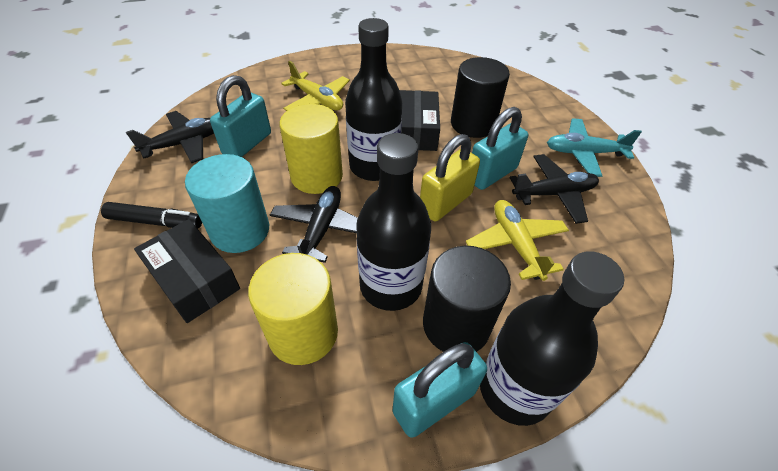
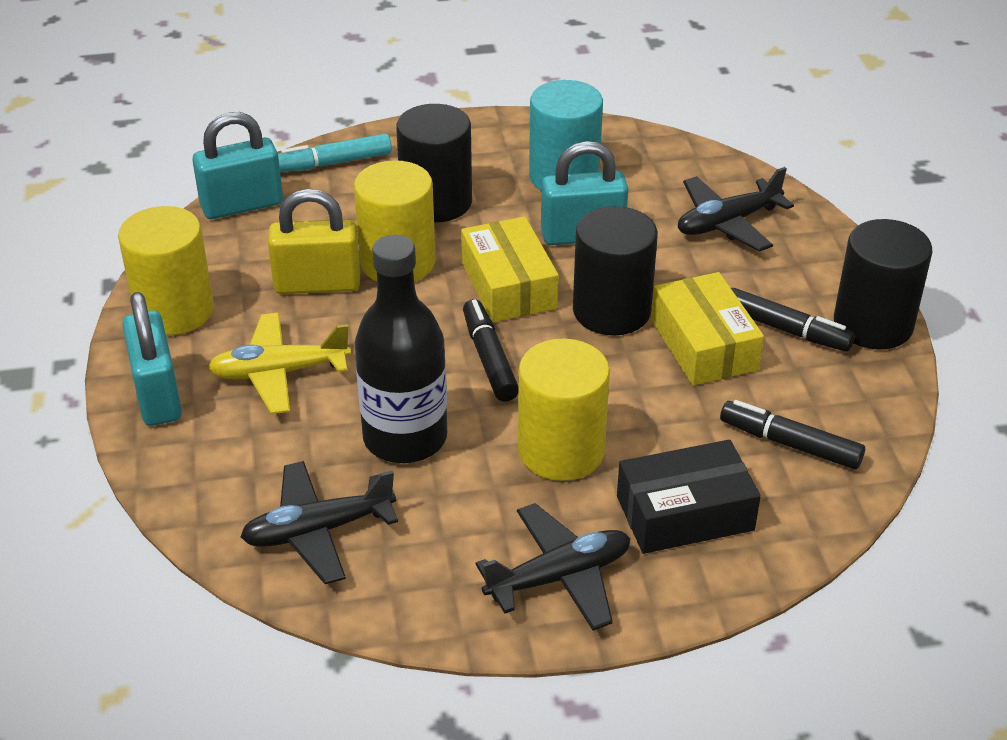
black bottle: 3 -> 1
black box: 2 -> 1
black cylinder: 2 -> 3
black marker: 1 -> 3
turquoise marker: 0 -> 1
turquoise plane: 1 -> 0
yellow box: 0 -> 2
yellow cylinder: 2 -> 3
yellow plane: 2 -> 1

